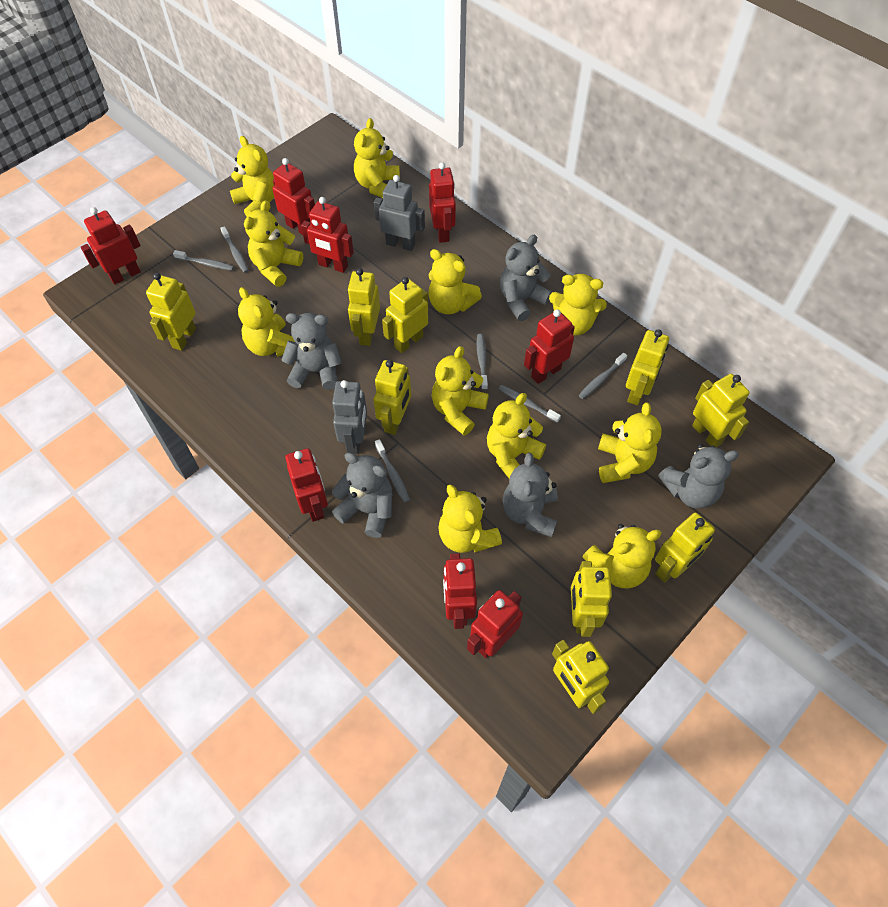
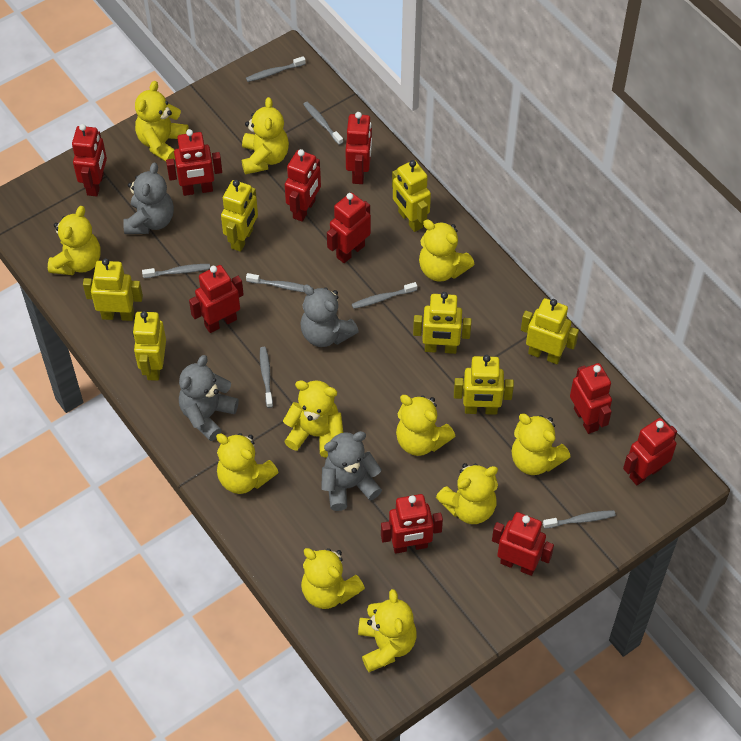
grey robot: 2 -> 0
grey teddy bear: 5 -> 4
grey toothbrush: 6 -> 7
red robot: 8 -> 10
yellow robot: 9 -> 7

